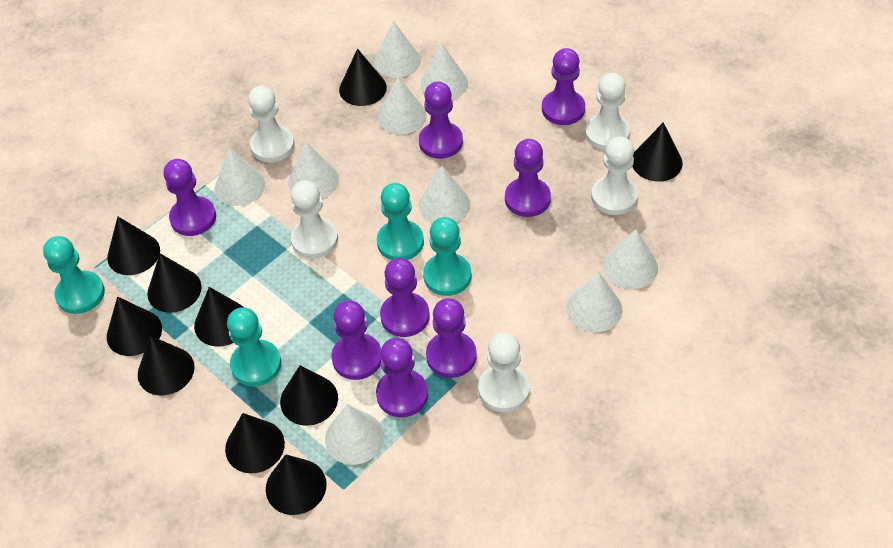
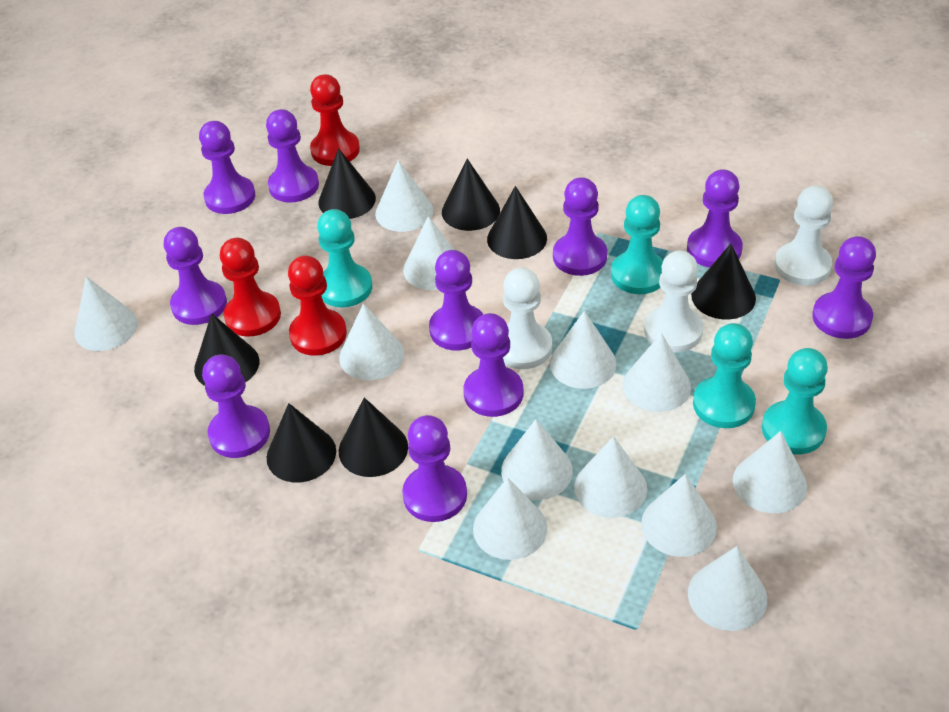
black cone: 10 -> 7
purple pawn: 8 -> 10
red pawn: 0 -> 3
white cone: 9 -> 12
white pawn: 5 -> 3

